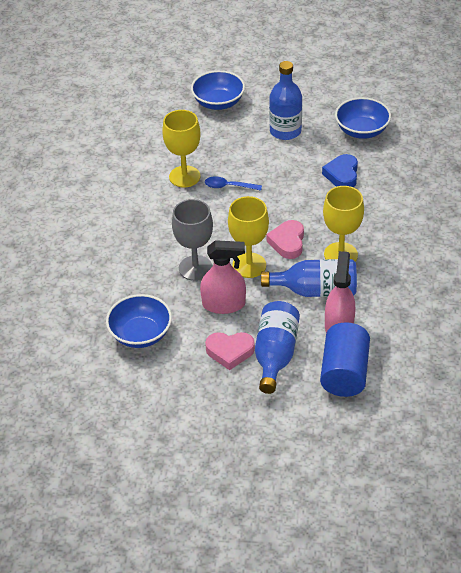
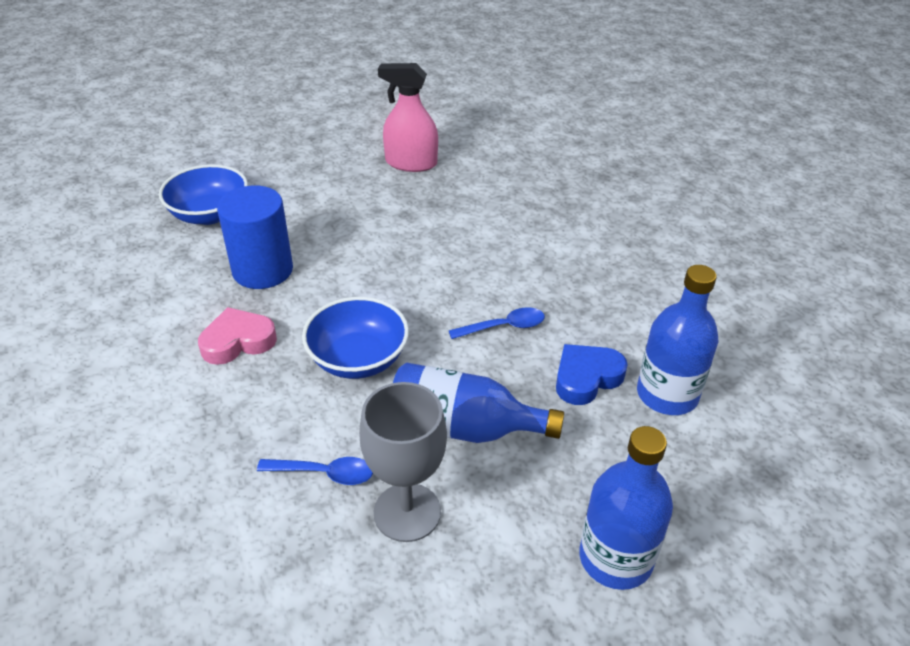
blue bowl: 3 -> 2
blue spoon: 1 -> 2
pink heart: 2 -> 1
pink spray bottle: 2 -> 1
yellow goblet: 3 -> 0

